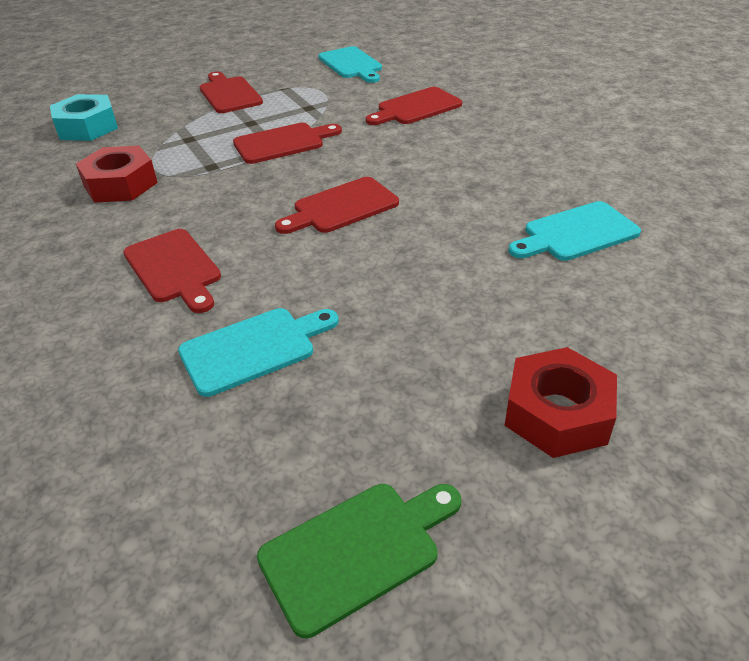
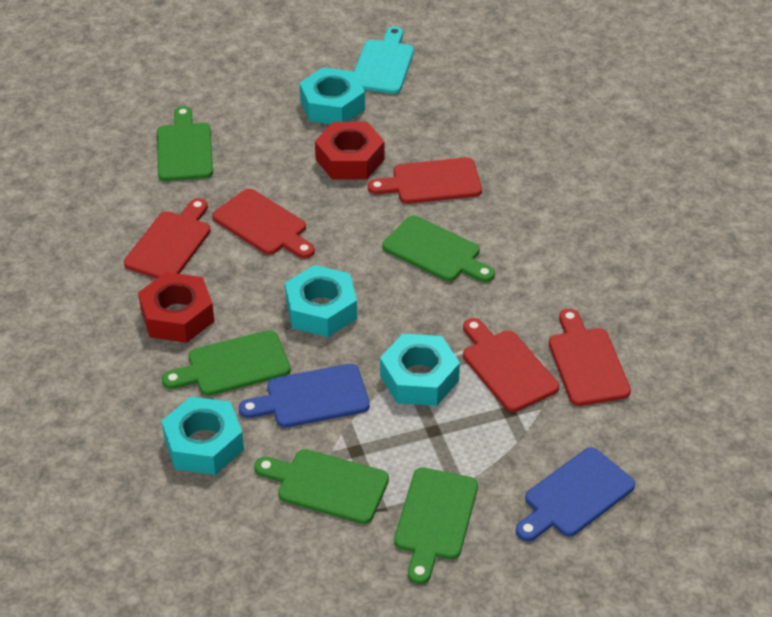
blue cutting board: 0 -> 2
green cutting board: 1 -> 5
turquoise cutting board: 3 -> 1
turquoise nut: 1 -> 4

